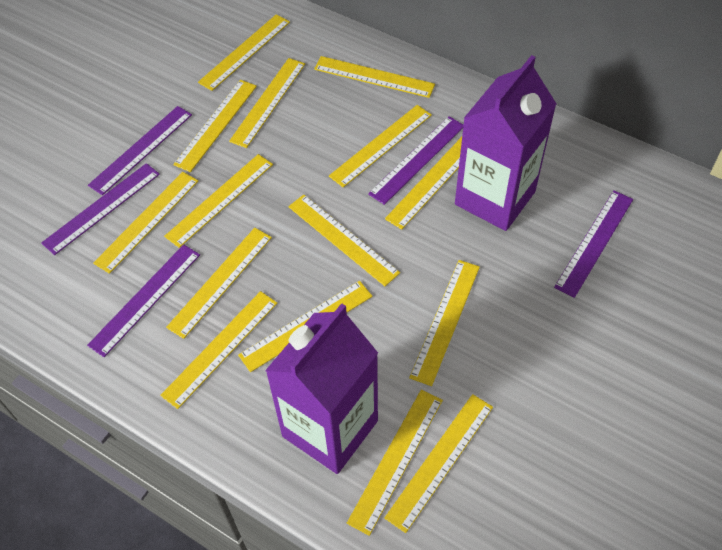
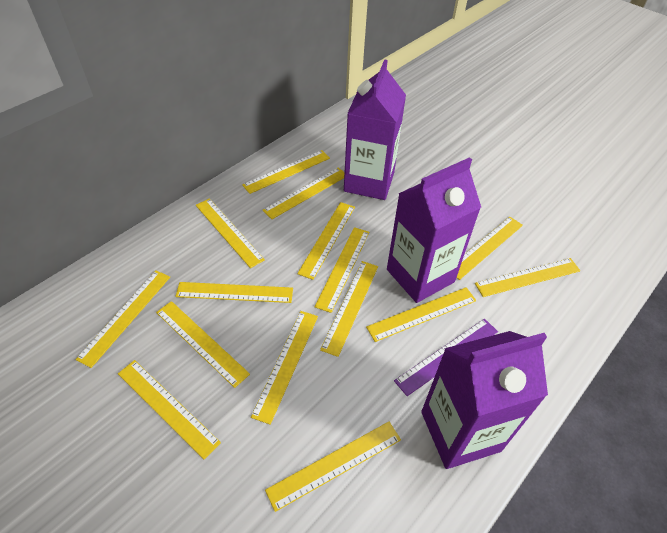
purple carton: 2 -> 3
purple ruler: 5 -> 1

